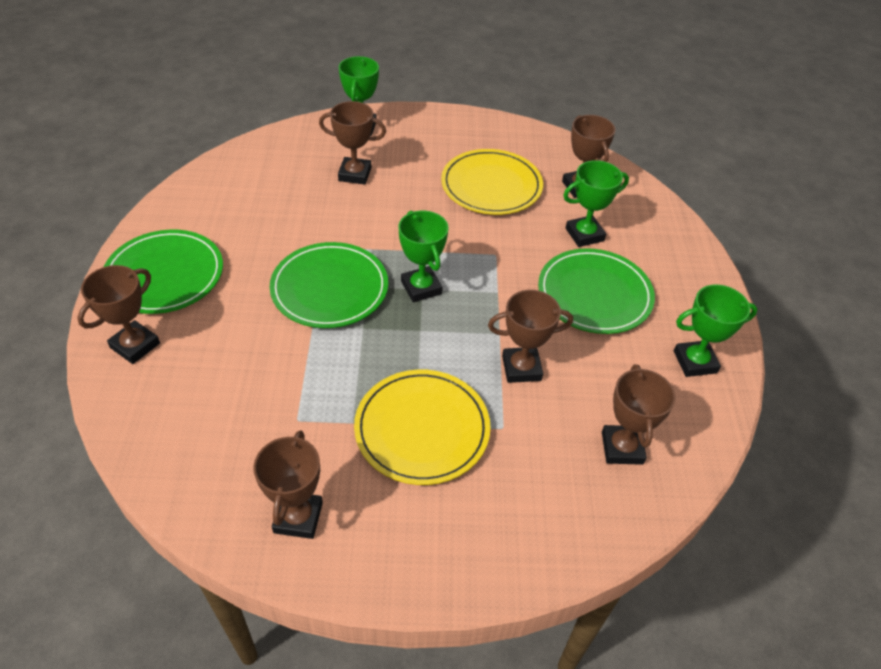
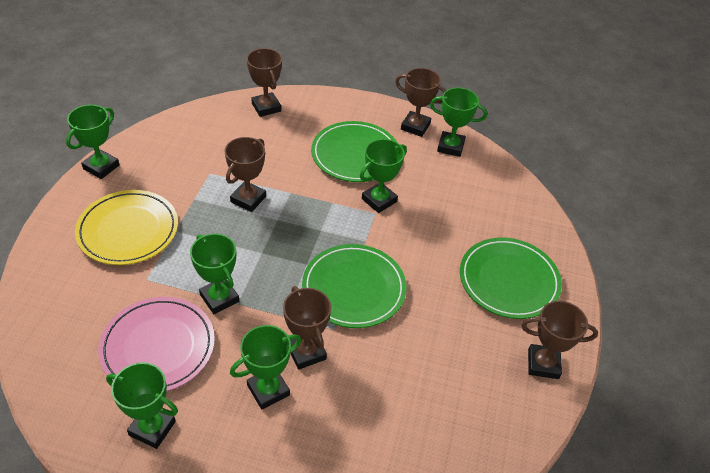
brown trophy: 6 -> 5
green trophy: 4 -> 6
pink plate: 0 -> 1
yellow plate: 2 -> 1

